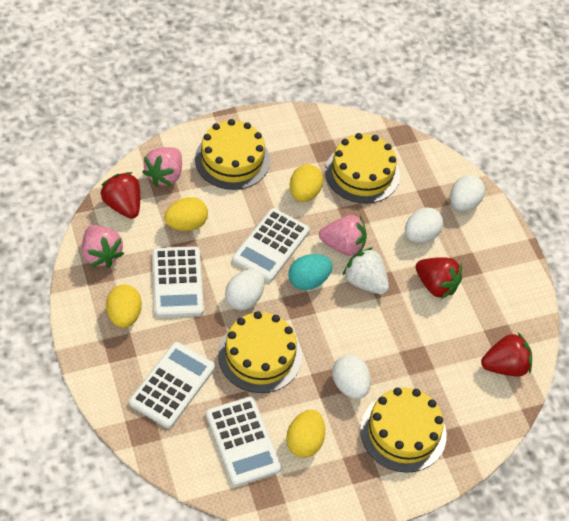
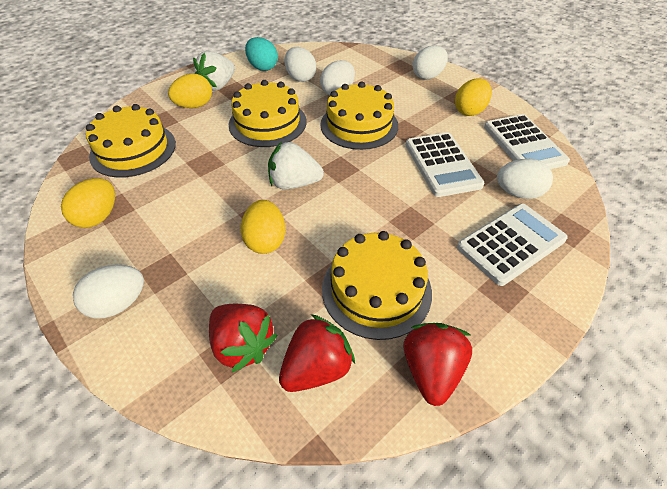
pink strawberry: 3 -> 0
white calculator: 4 -> 3
white egg: 4 -> 5
white strawberry: 1 -> 2

